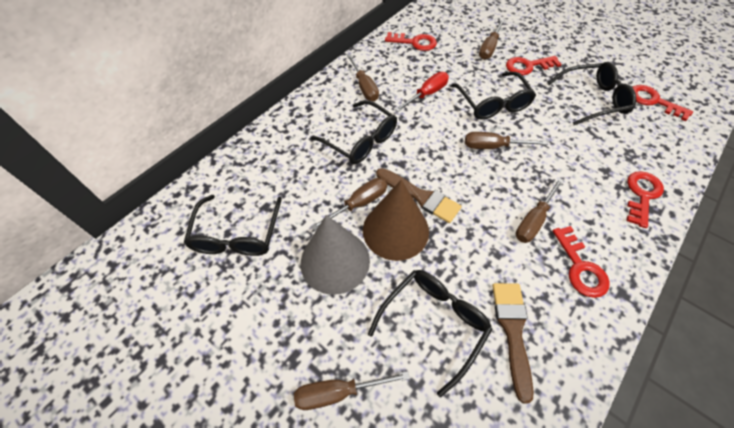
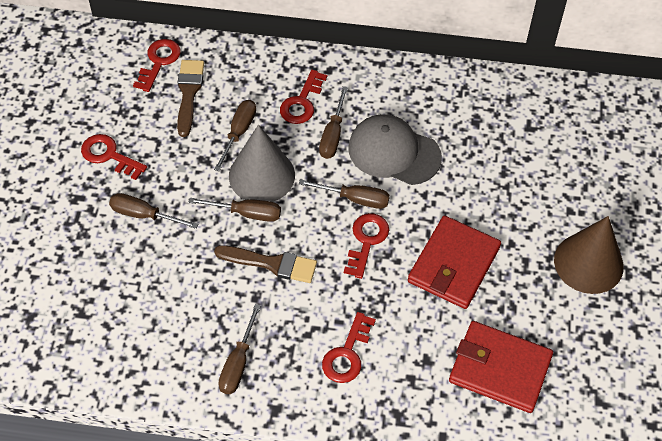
black glasses: 5 -> 0
grey cap: 0 -> 1
red screwdriver: 1 -> 0
red wallet: 0 -> 2

